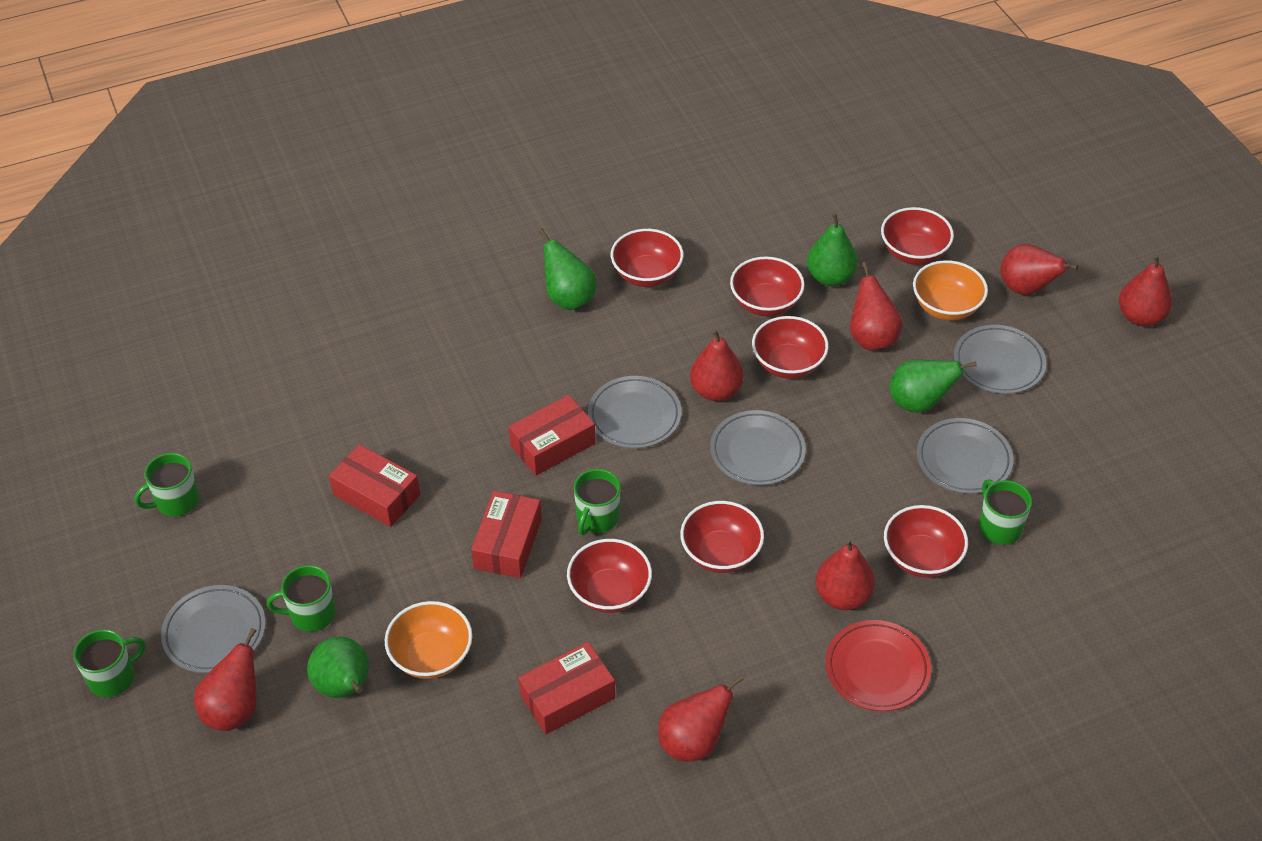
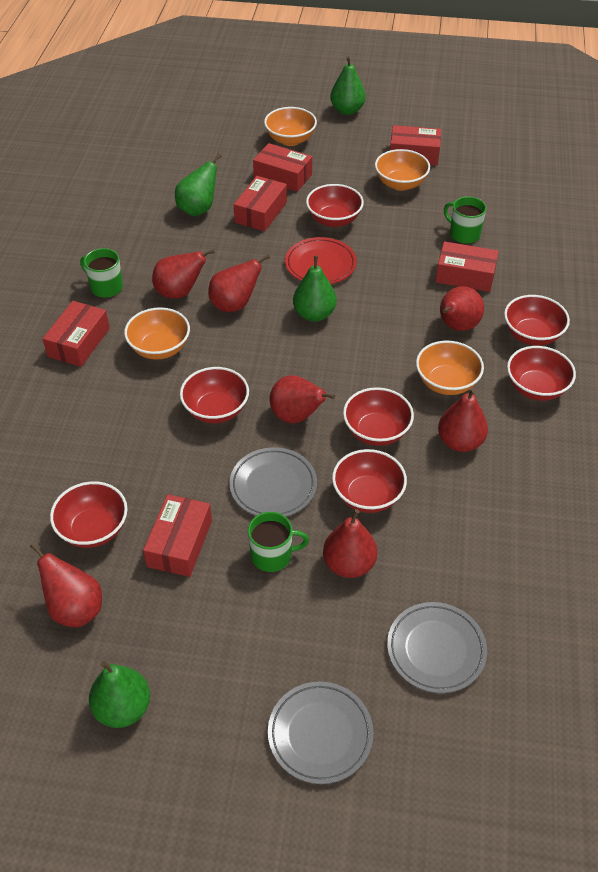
green mug: 5 -> 3
grey plate: 5 -> 3
orange bowl: 2 -> 4
red box: 4 -> 6

